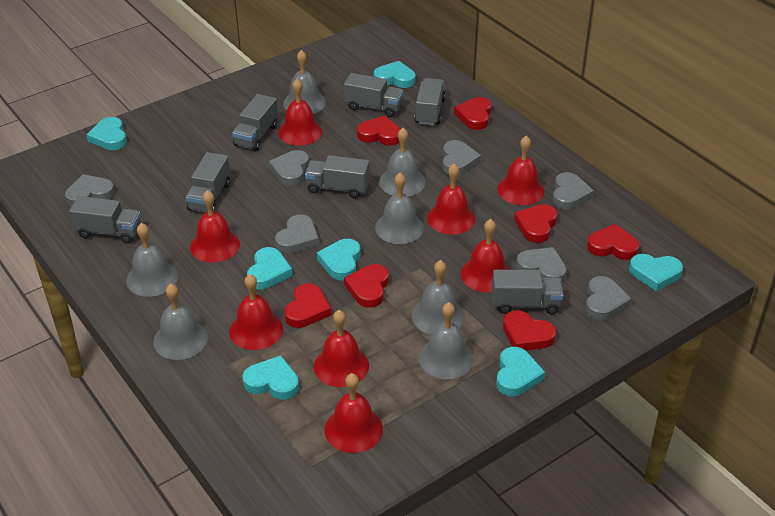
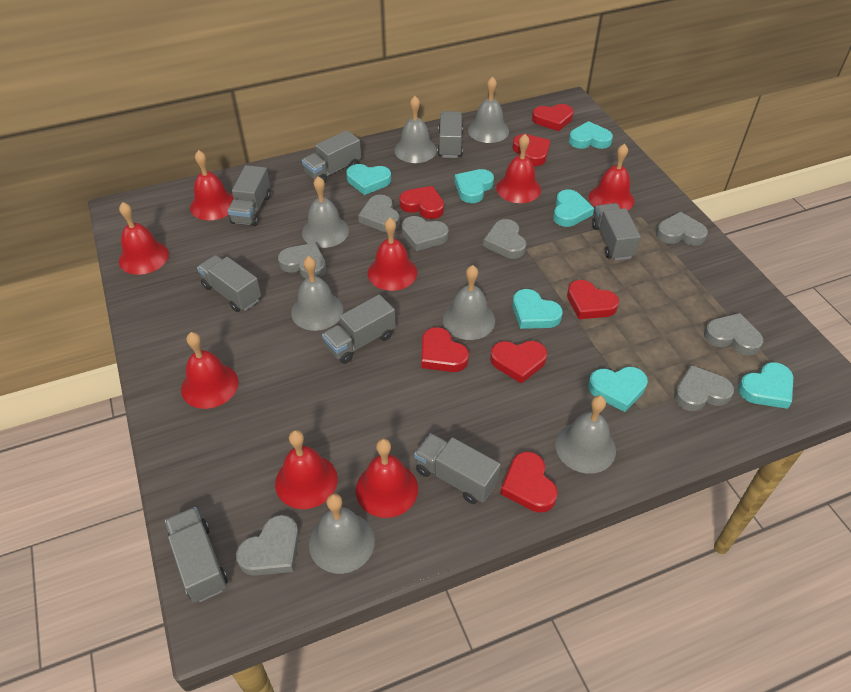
grey heart: 7 -> 8
grey truck: 7 -> 8

